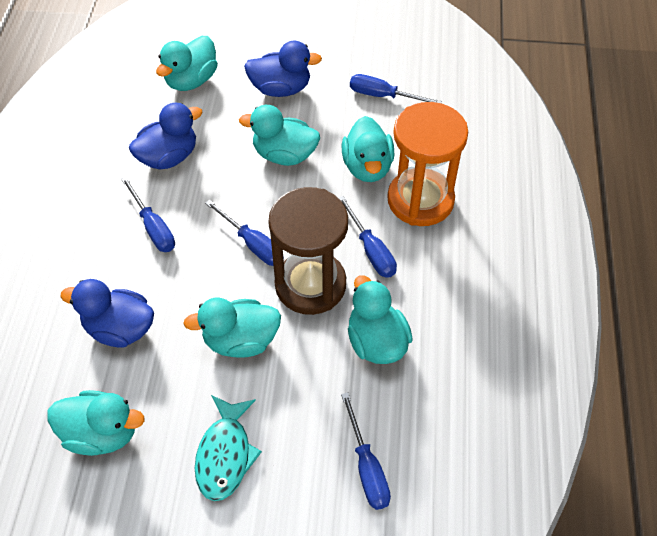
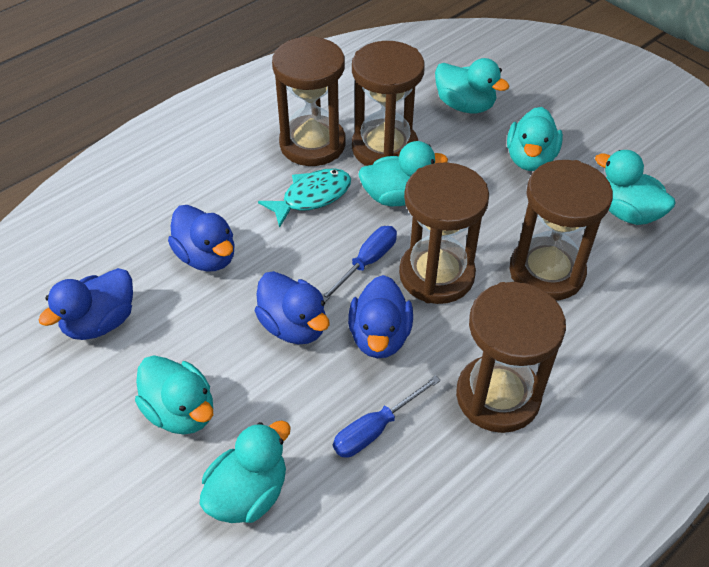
blue duck: 3 -> 4
blue screwdriver: 5 -> 2
brown hourglass: 1 -> 5
orange hourglass: 1 -> 0

